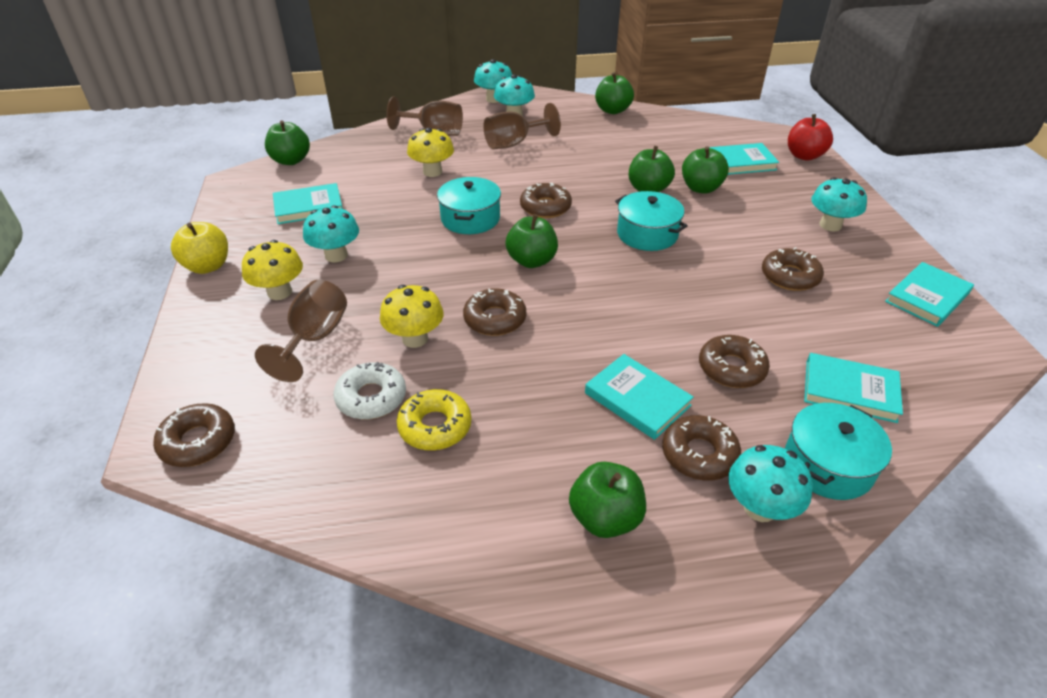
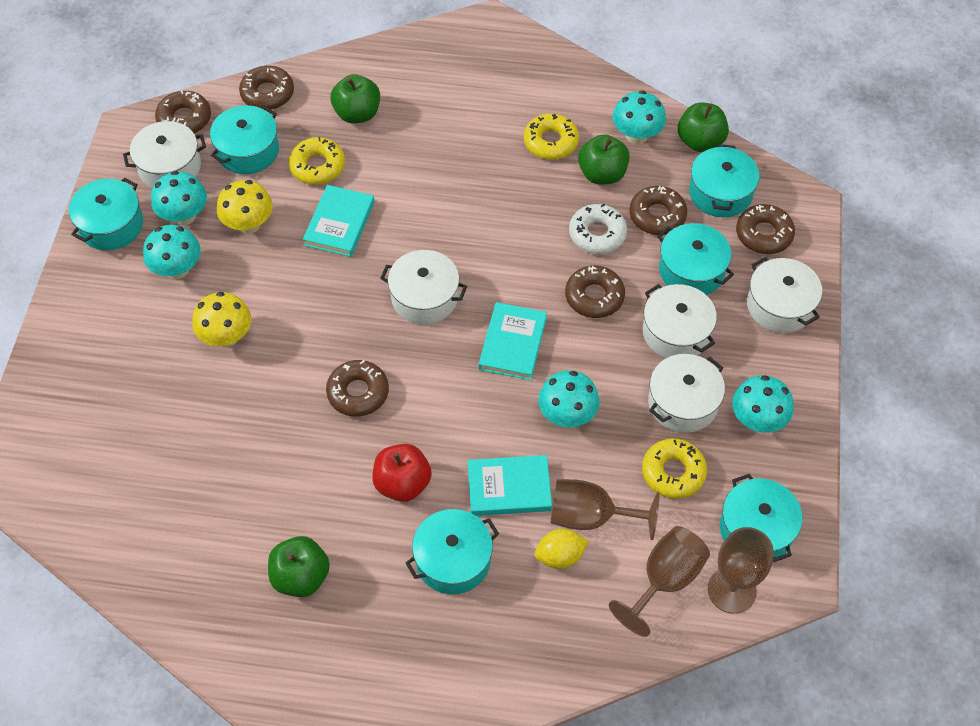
green apple: 6 -> 4
turquoise book: 5 -> 3
turquoise pot: 3 -> 6
white pot: 0 -> 5
yellow apple: 1 -> 0
yellow donut: 1 -> 3
yellow lemon: 0 -> 1
yellow mushroom: 3 -> 2

